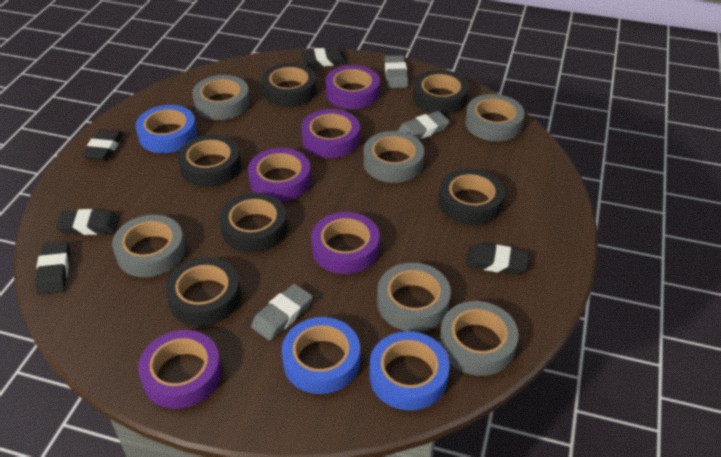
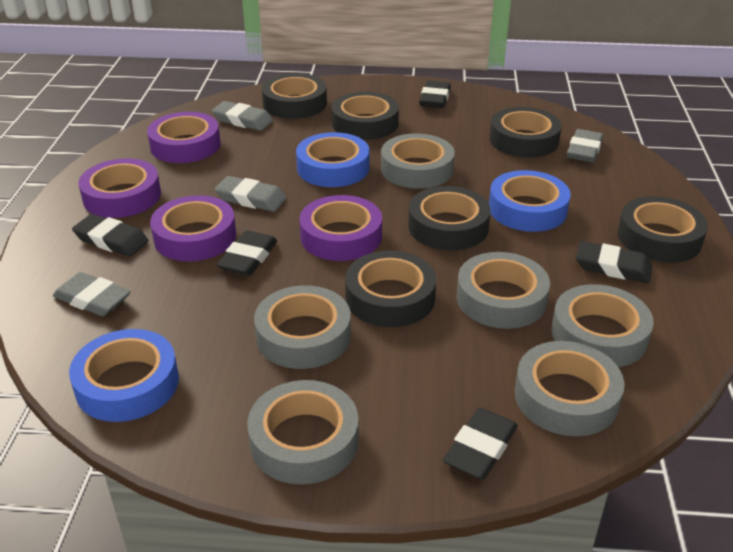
grey eraser: 3 -> 4
purple tape: 5 -> 4

